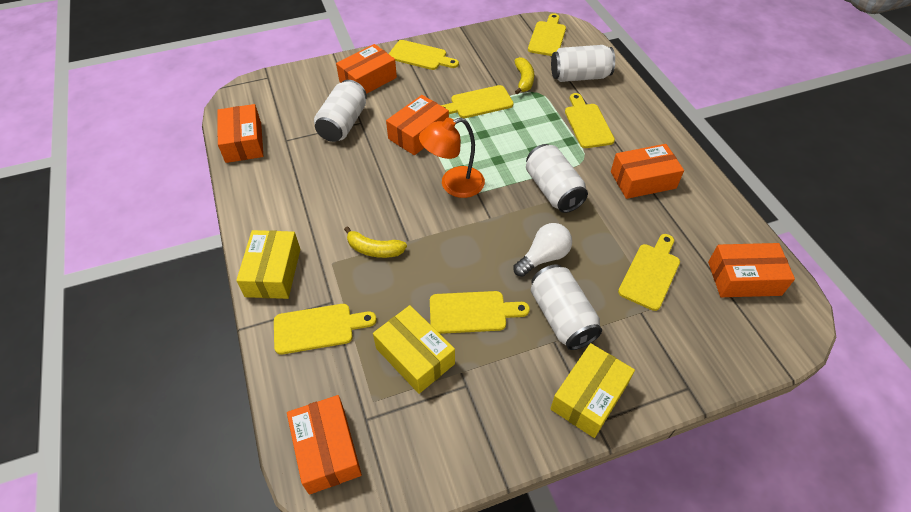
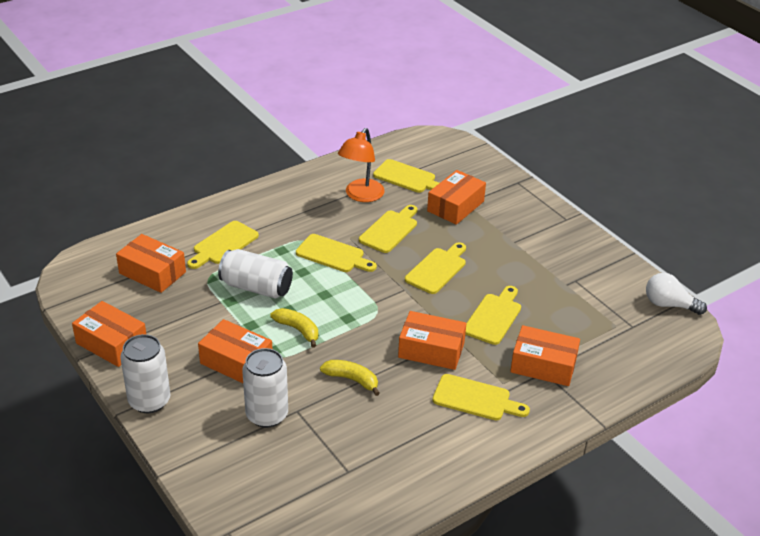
white can: 4 -> 3
yellow box: 3 -> 0

